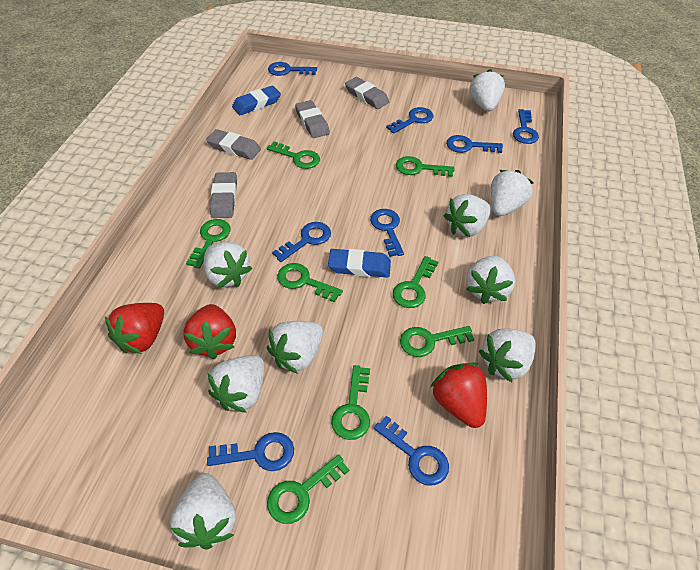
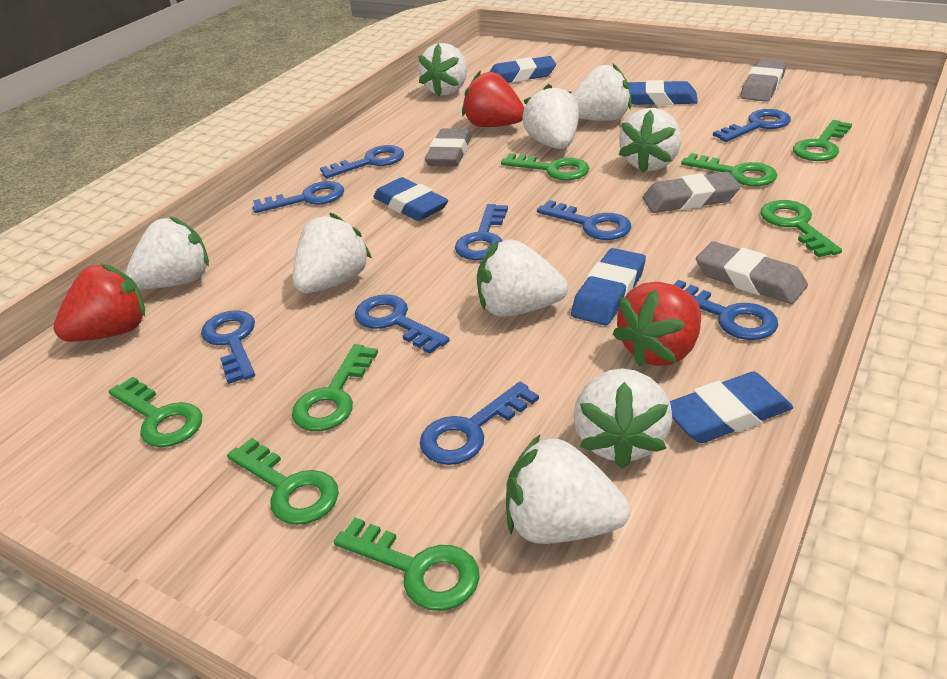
blue eraser: 2 -> 5
blue key: 8 -> 9

